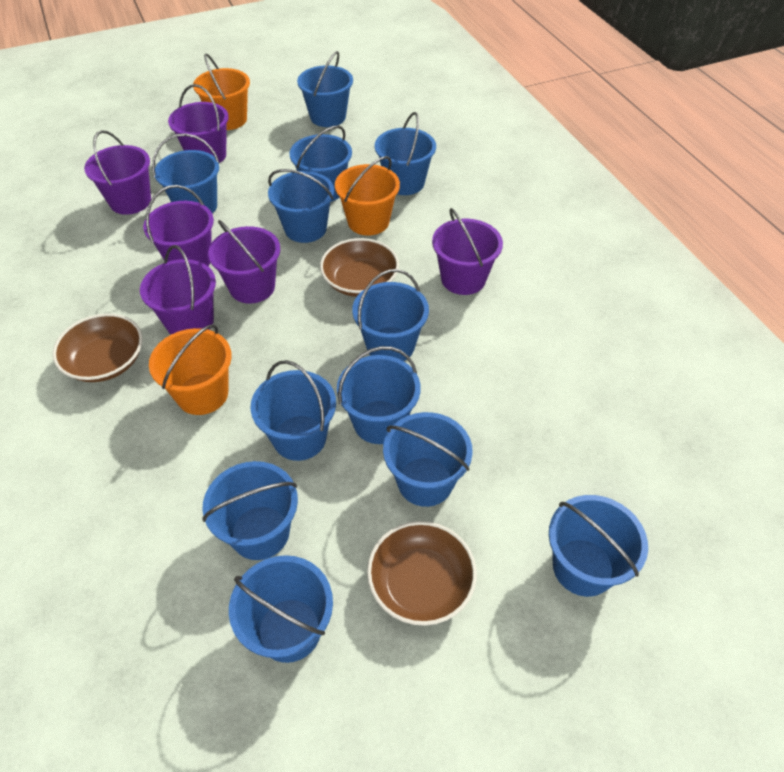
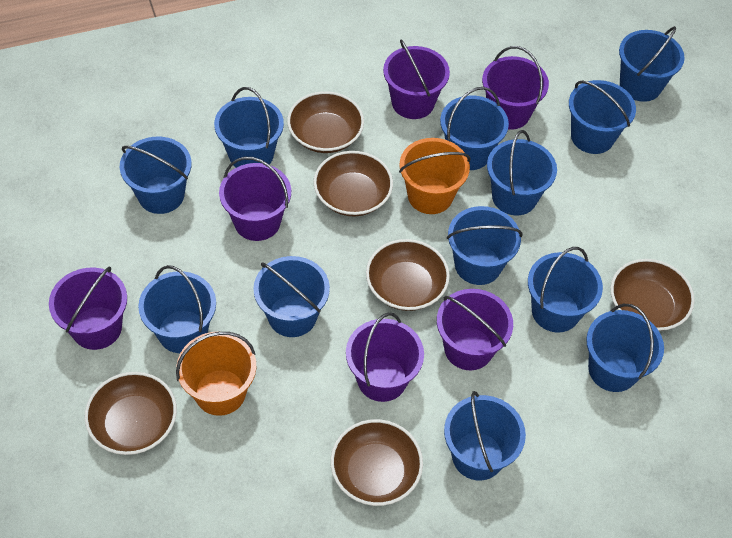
brown bowl: 3 -> 6
orange bucket: 3 -> 2

